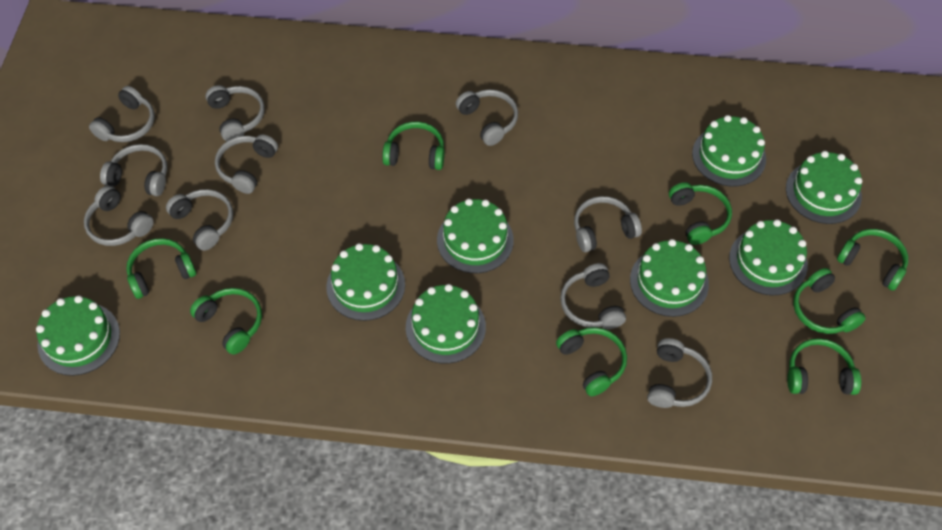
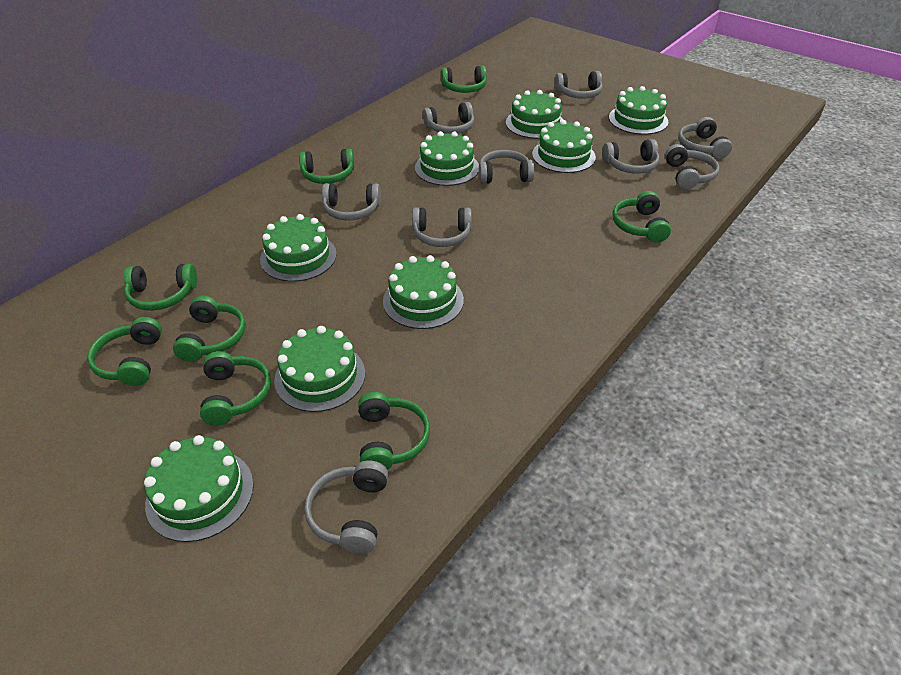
grey headphones: 10 -> 9

